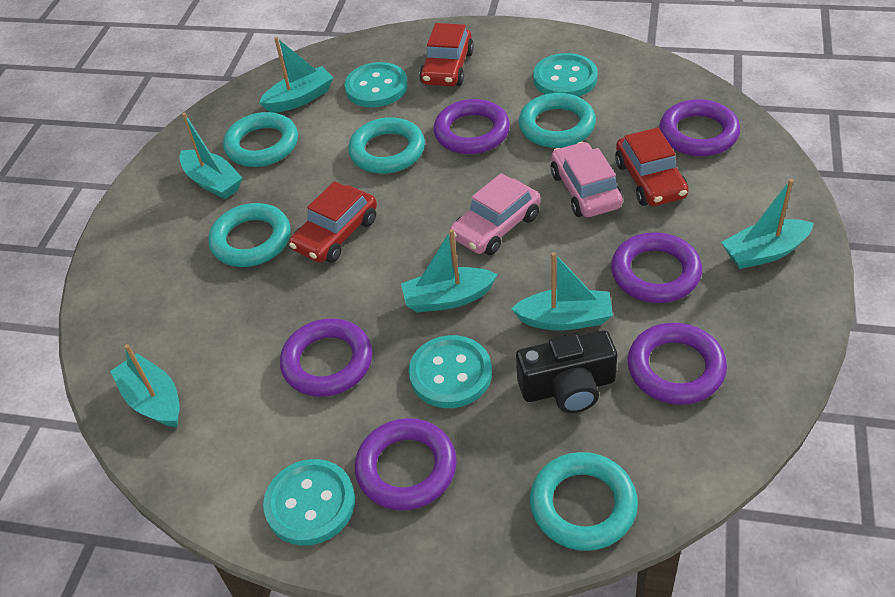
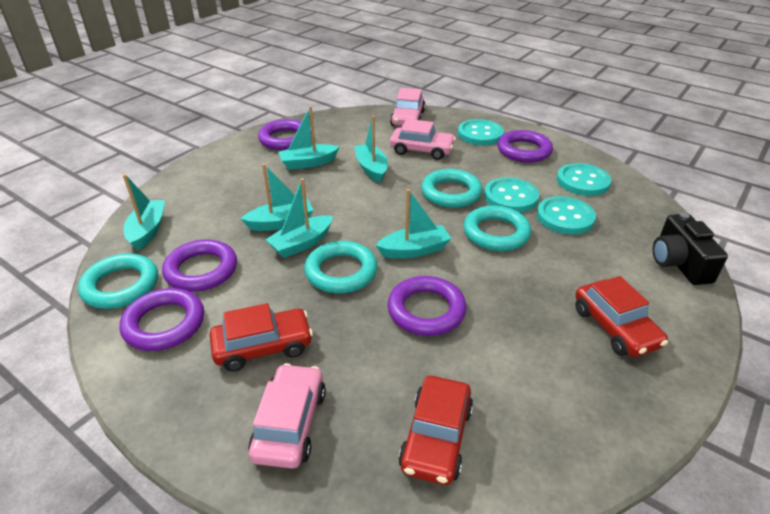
pink car: 2 -> 3
purple ring: 6 -> 5
turquoise ring: 5 -> 4

